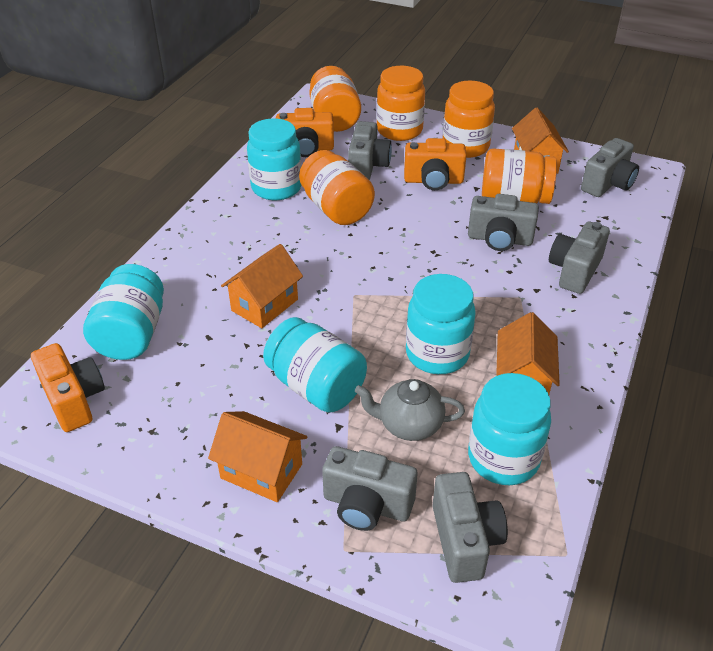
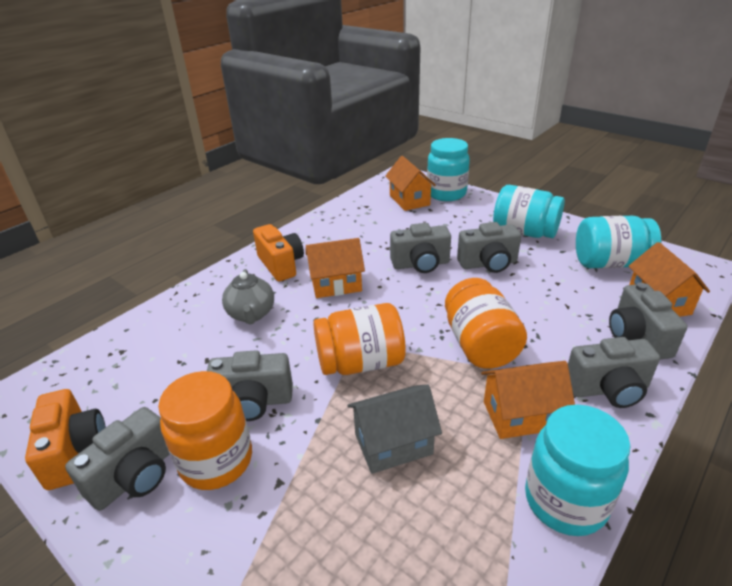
grey house: 0 -> 1
orange camera: 3 -> 2
orange jar: 5 -> 3
turquoise jar: 5 -> 4

